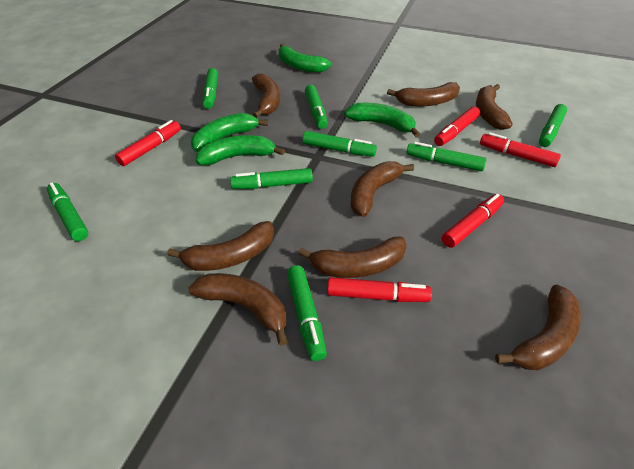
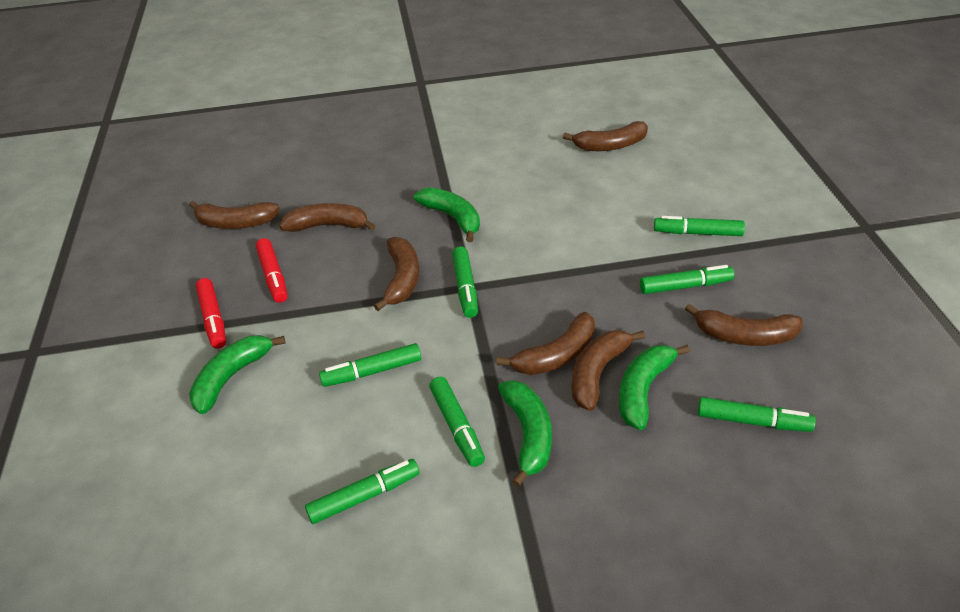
brown banana: 8 -> 7
green marker: 8 -> 7
red marker: 5 -> 2

